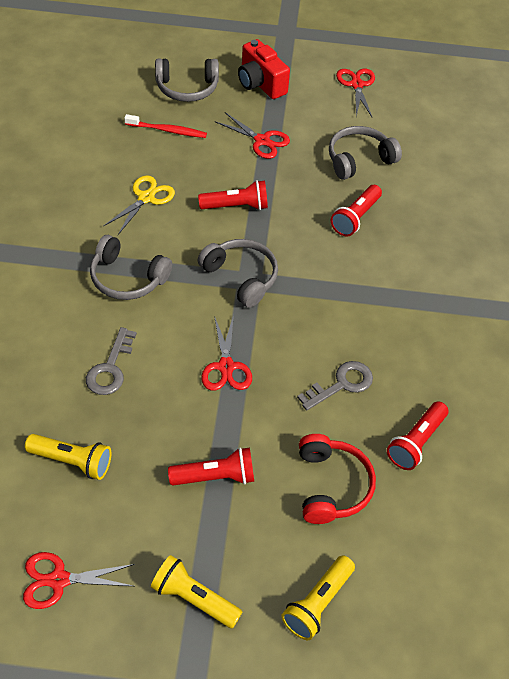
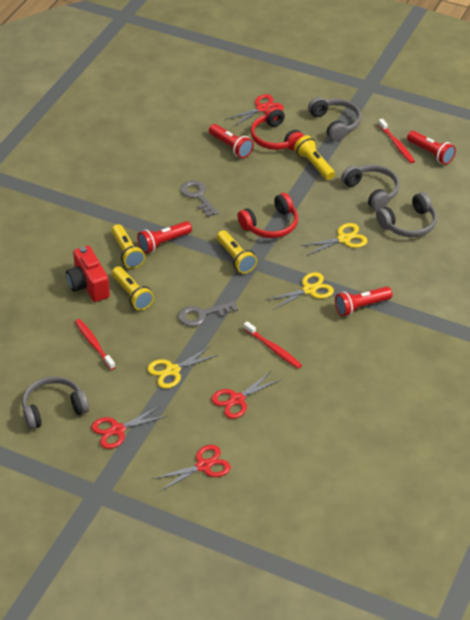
red headphones: 1 -> 2
red toothbrush: 1 -> 3
yellow flashlight: 3 -> 4
yellow scissors: 1 -> 3

